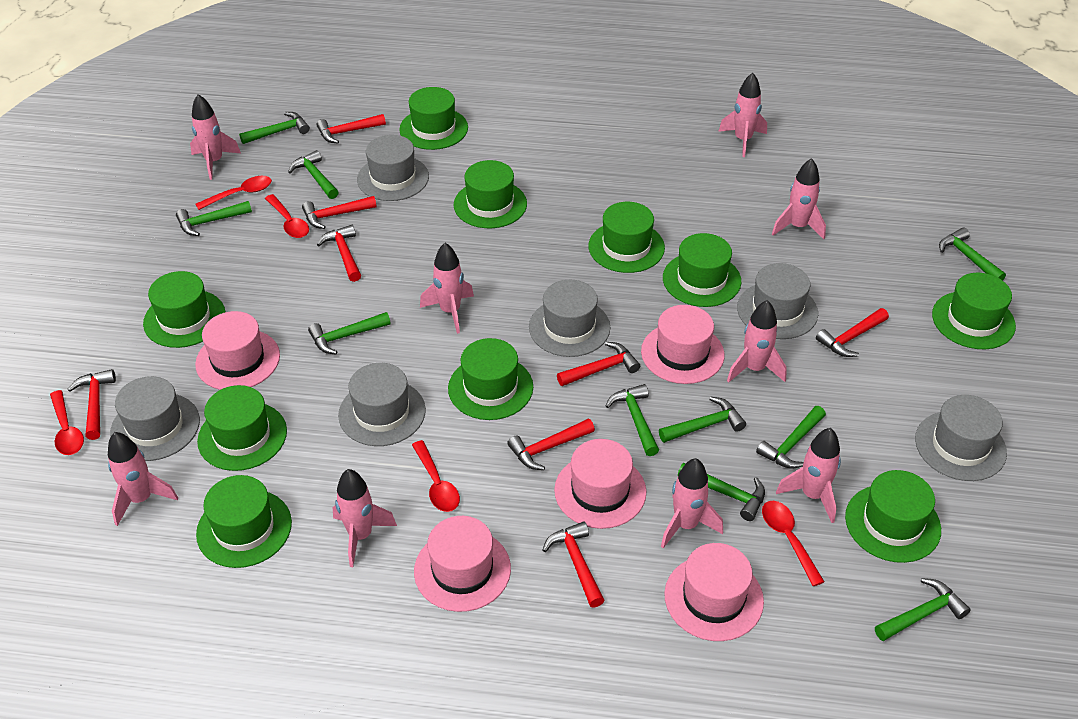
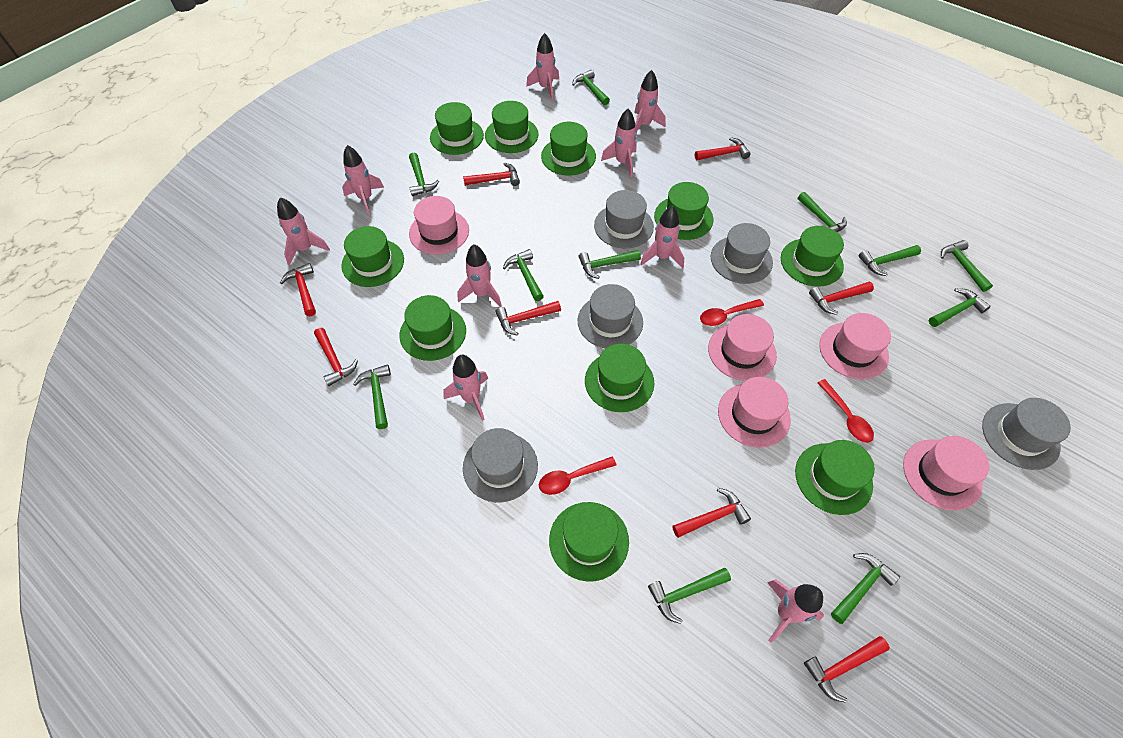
green hammer: 10 -> 11
grey hat: 6 -> 5
red spoon: 5 -> 3

